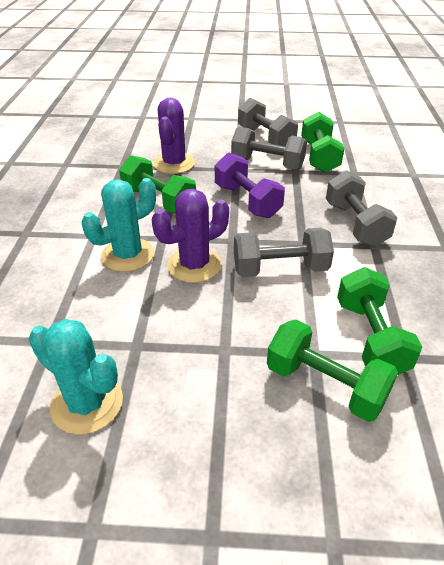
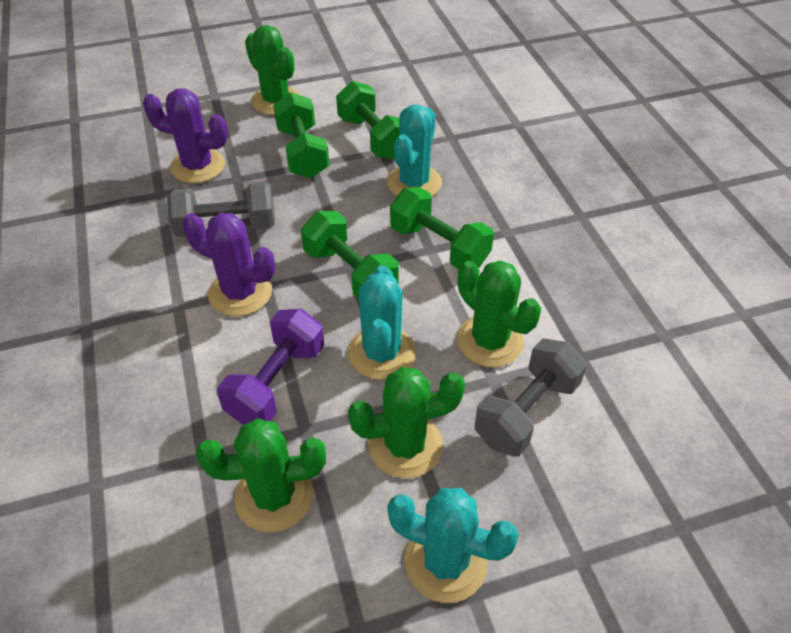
green cactus: 0 -> 4
grey dumbbell: 4 -> 2
turquoise cactus: 2 -> 3

